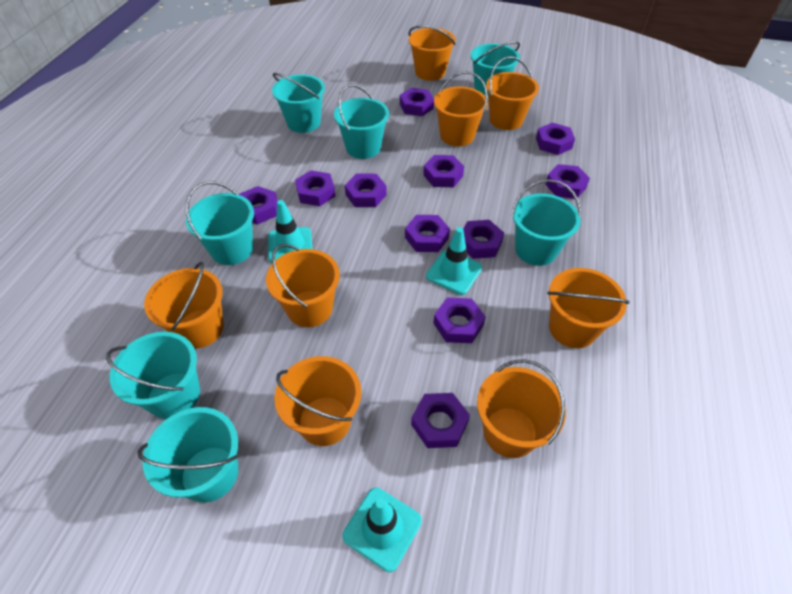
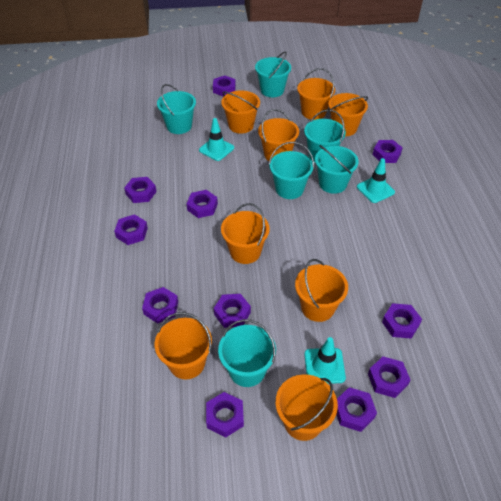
turquoise bucket: 7 -> 6

